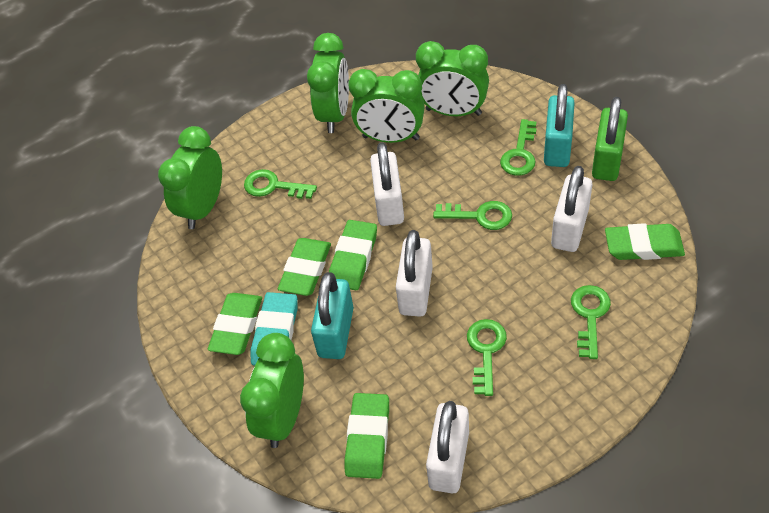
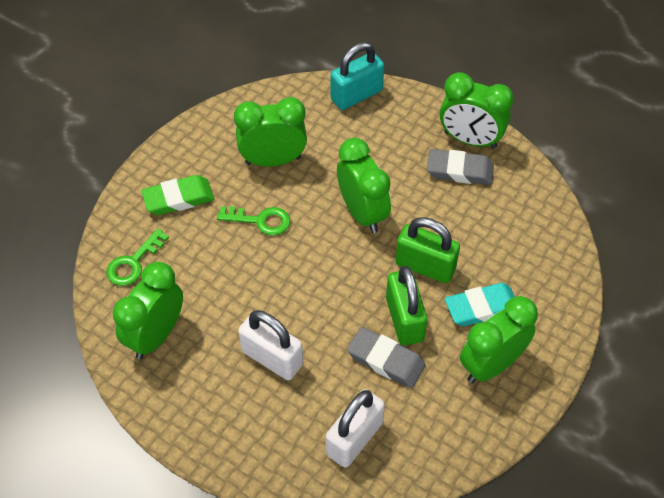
green eraser: 5 -> 1
green key: 5 -> 2
green padlock: 1 -> 2
grey eraser: 0 -> 2
turquoise padlock: 2 -> 1
white padlock: 4 -> 2

